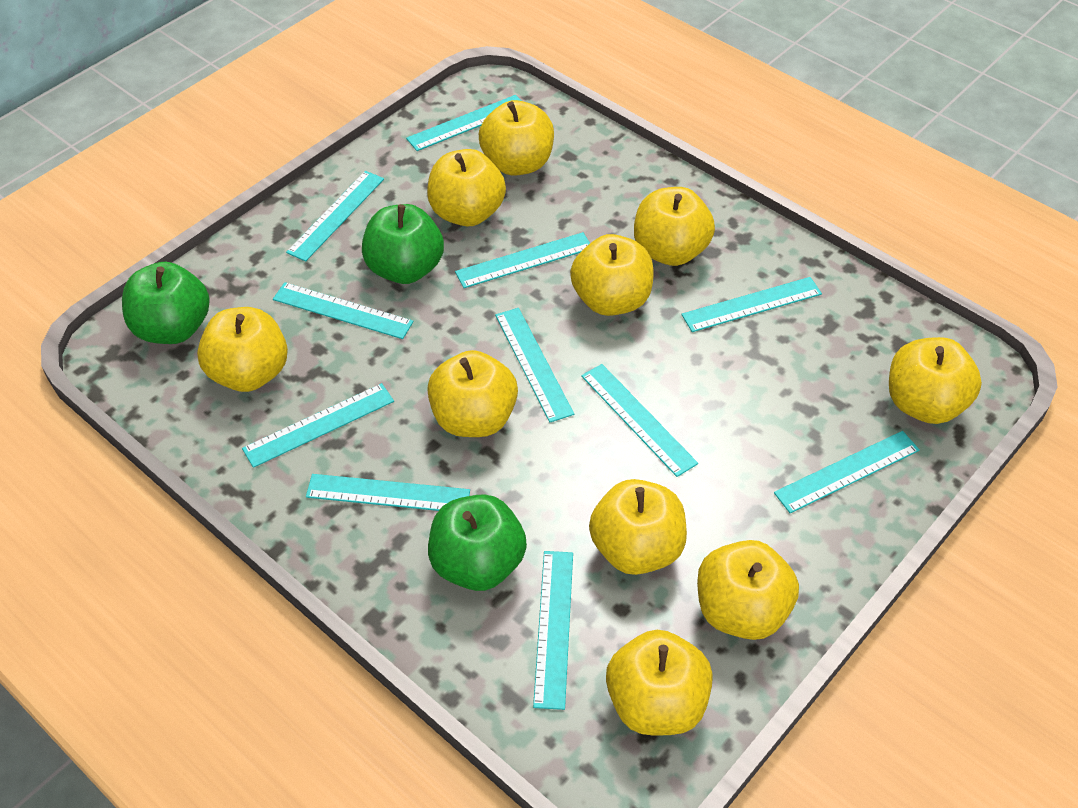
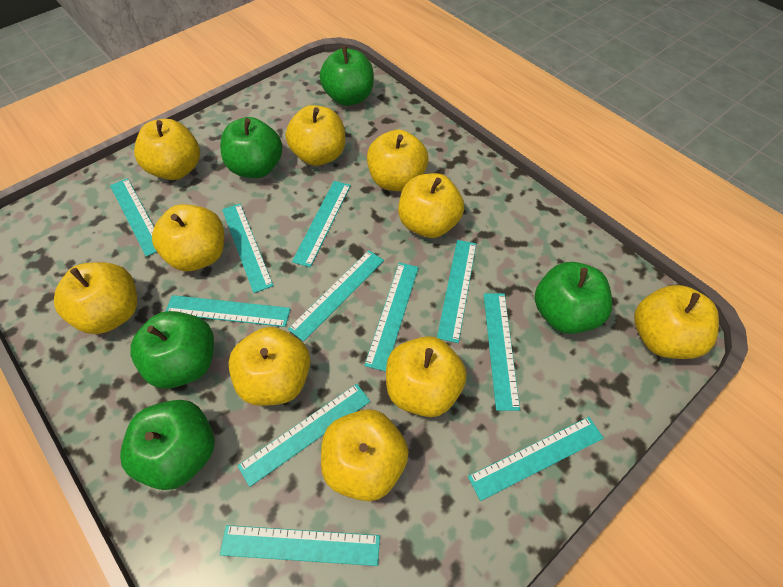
green apple: 3 -> 5

